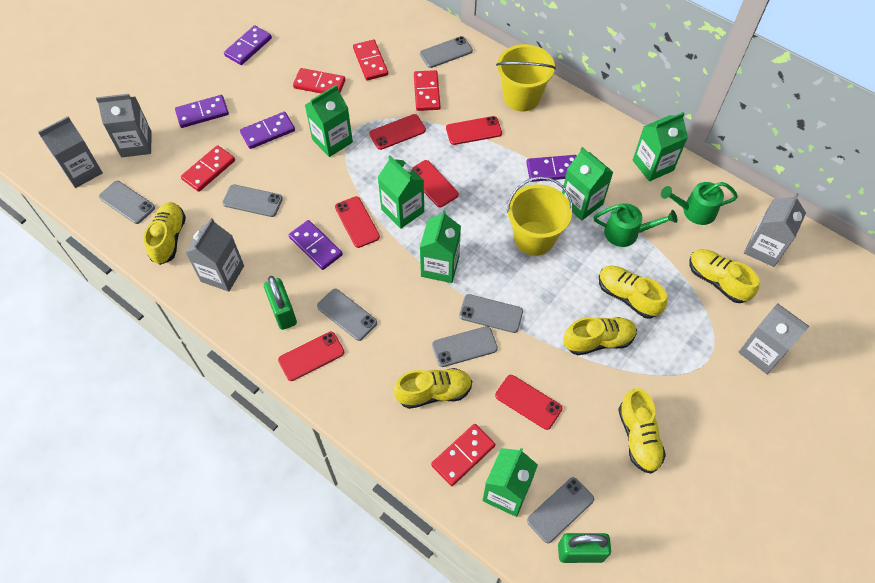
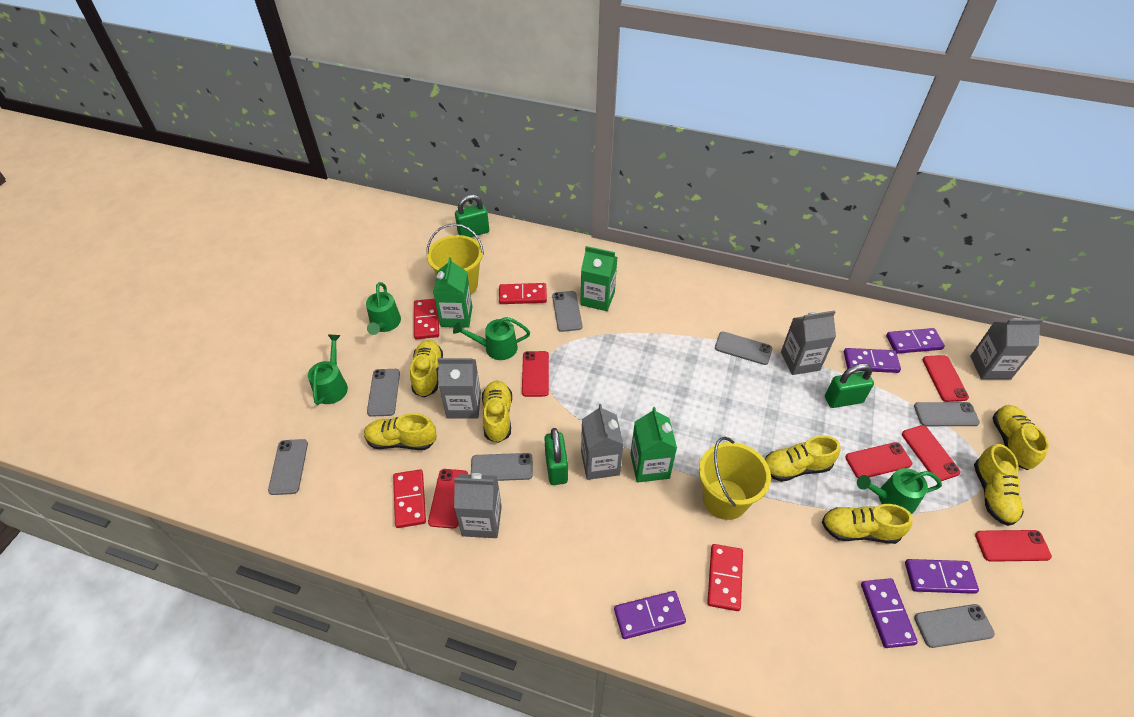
green carton: 6 -> 3
green padlock: 2 -> 3
green watering can: 2 -> 4
red domino: 5 -> 4
yellow shoe: 6 -> 7

